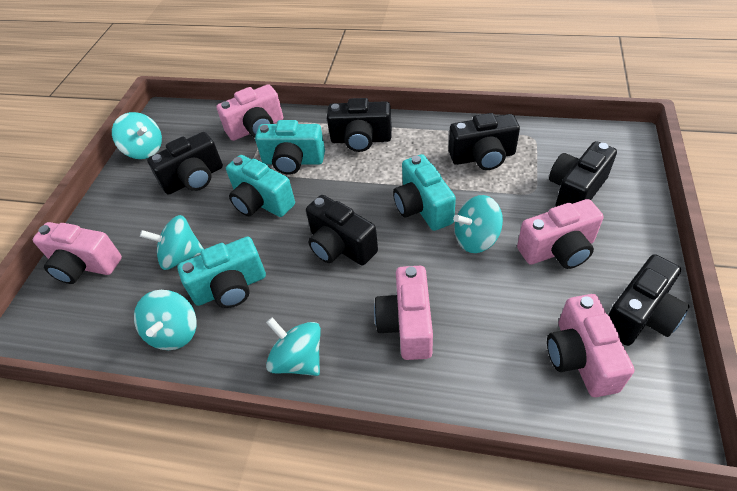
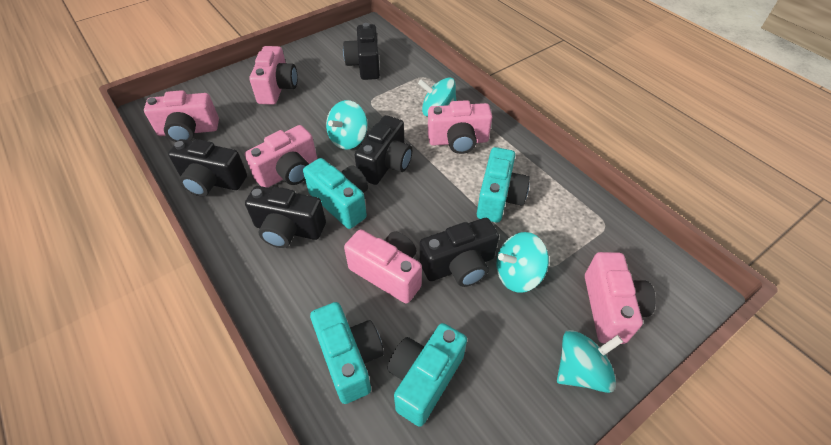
black camera: 6 -> 5
pink camera: 5 -> 6
turquoise spinning top: 5 -> 4

